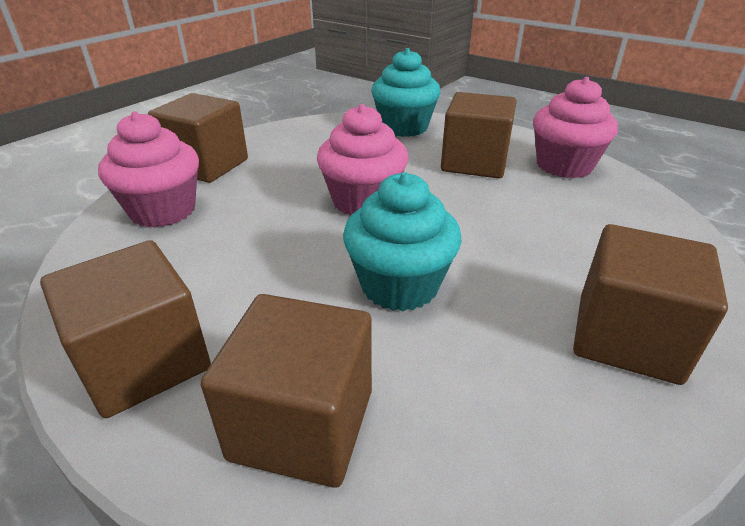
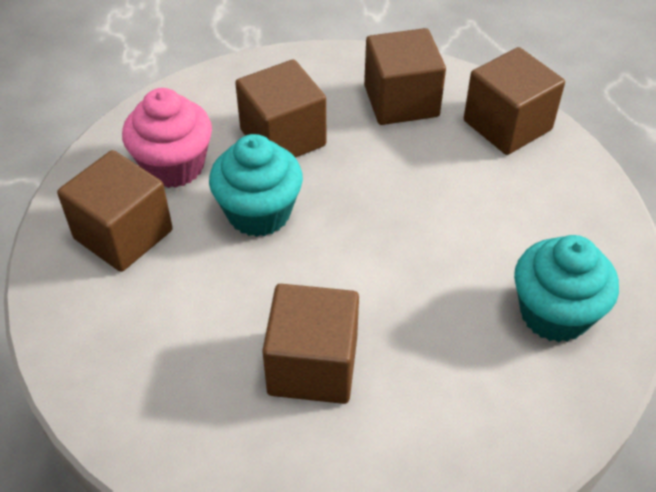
pink cupcake: 3 -> 1

